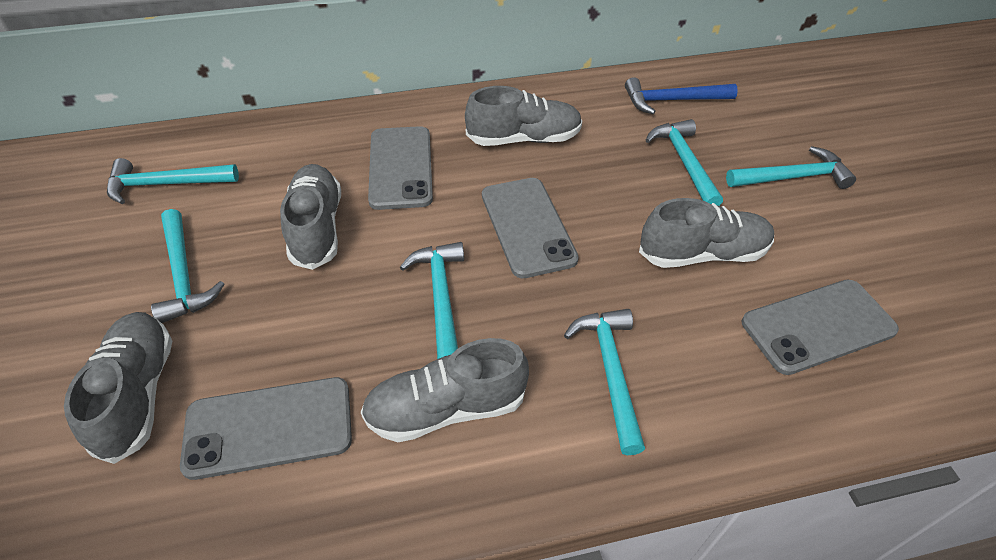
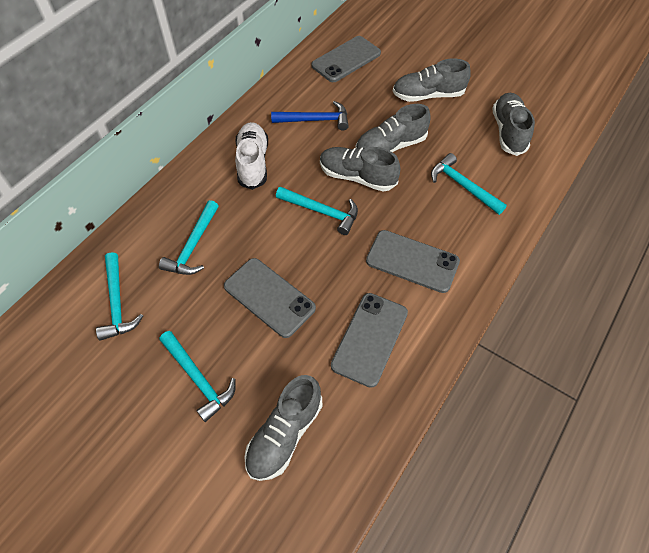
turquoise hammer: 6 -> 5
white shoe: 0 -> 1

